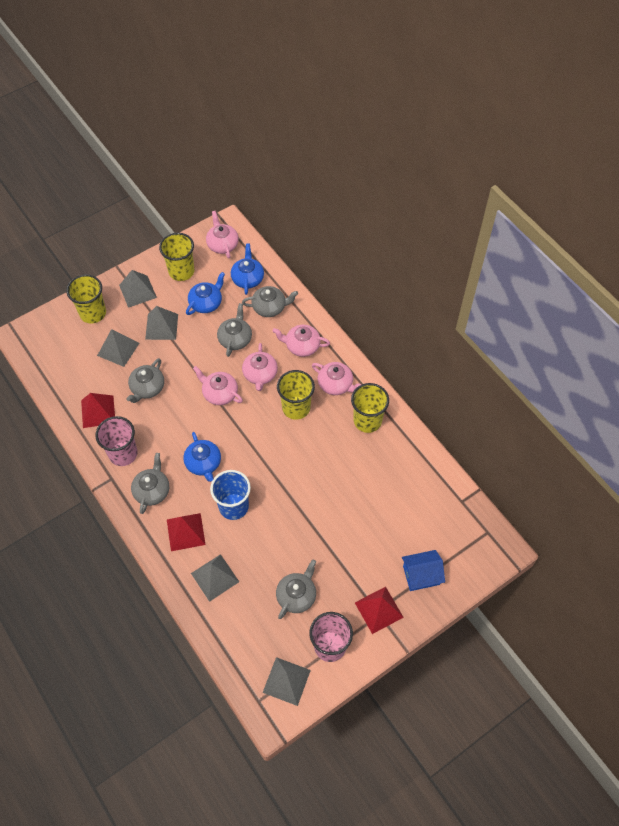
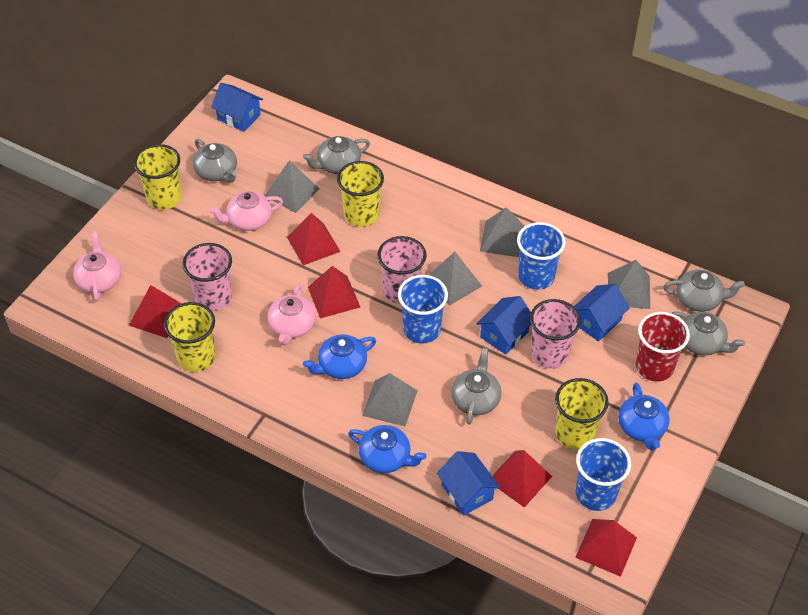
blue cup: 1 -> 3
blue house: 1 -> 4
pink cup: 2 -> 3
pink teapot: 5 -> 3
red cup: 0 -> 1
red pyramid: 3 -> 5

